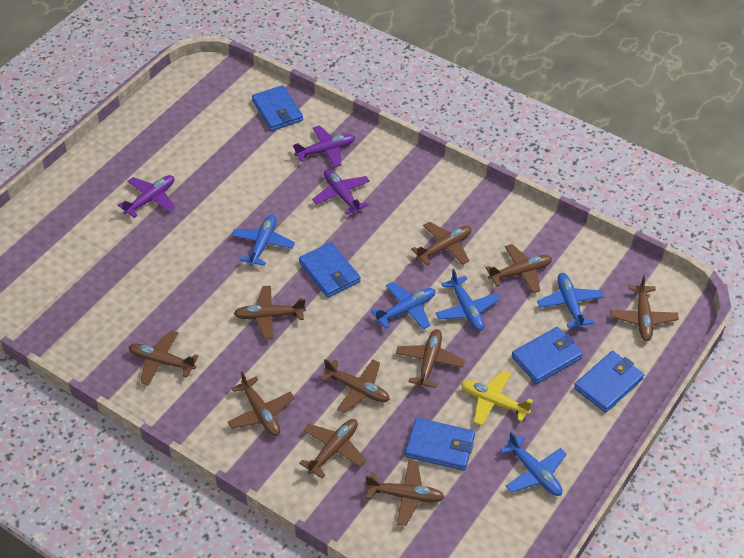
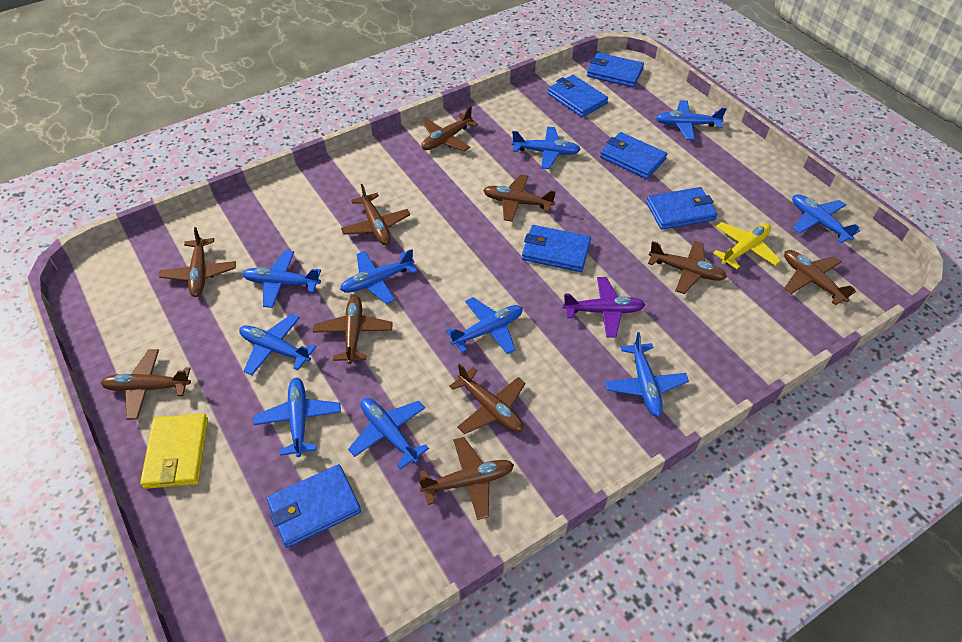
blue plane: 5 -> 10
blue wallet: 5 -> 6
purple plane: 3 -> 1
yellow wallet: 0 -> 1

